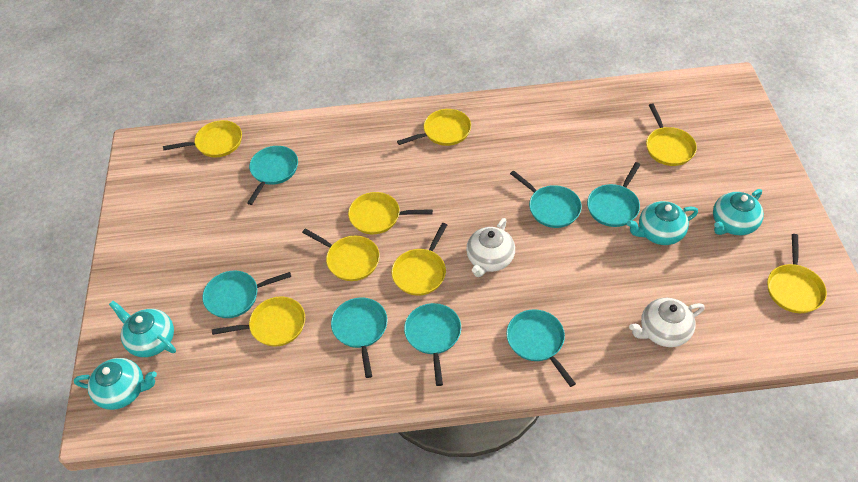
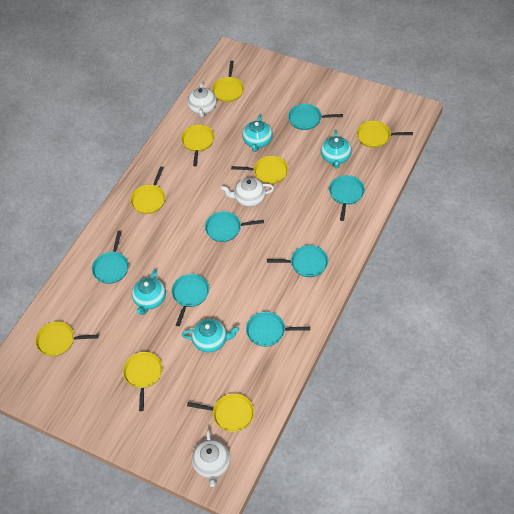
white teapot: 2 -> 3

